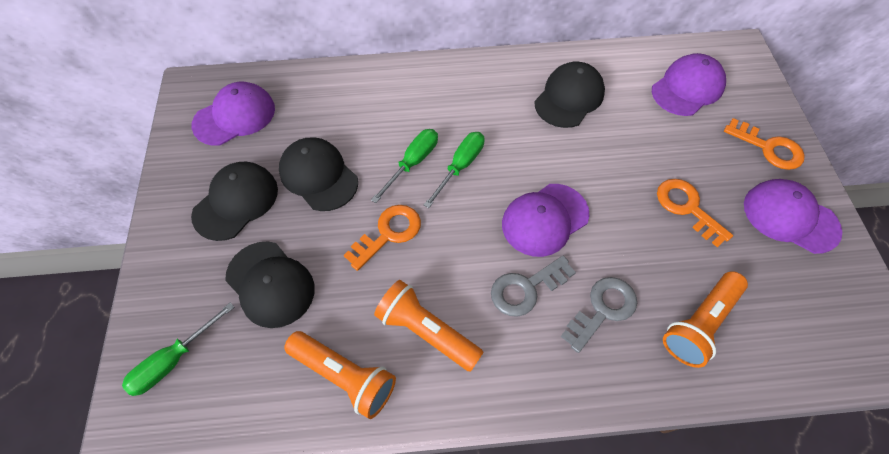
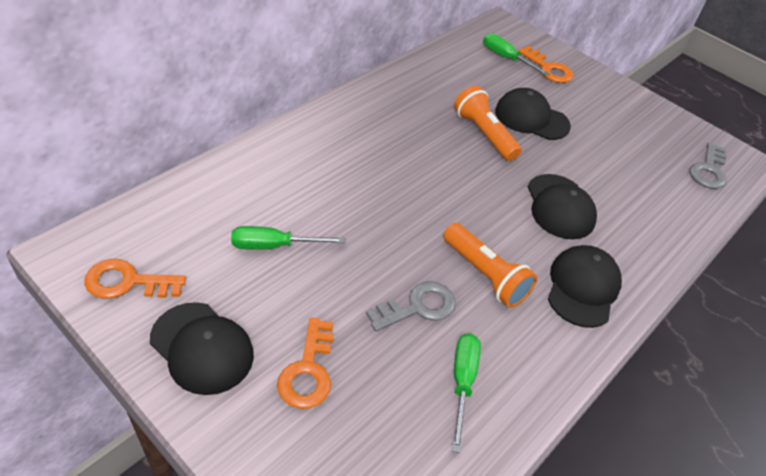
orange flashlight: 3 -> 2
purple cap: 4 -> 0

